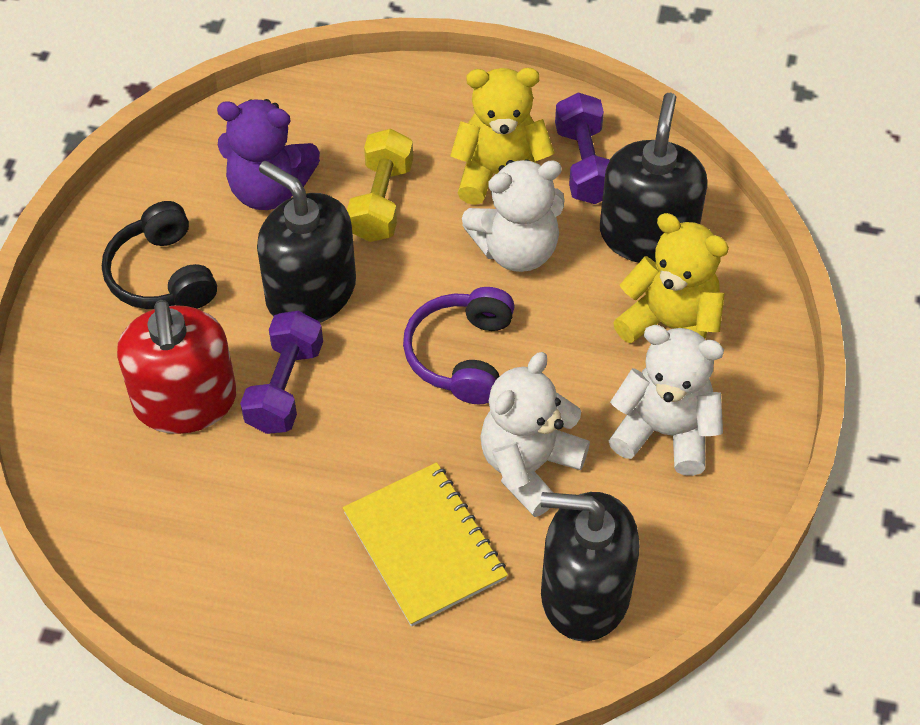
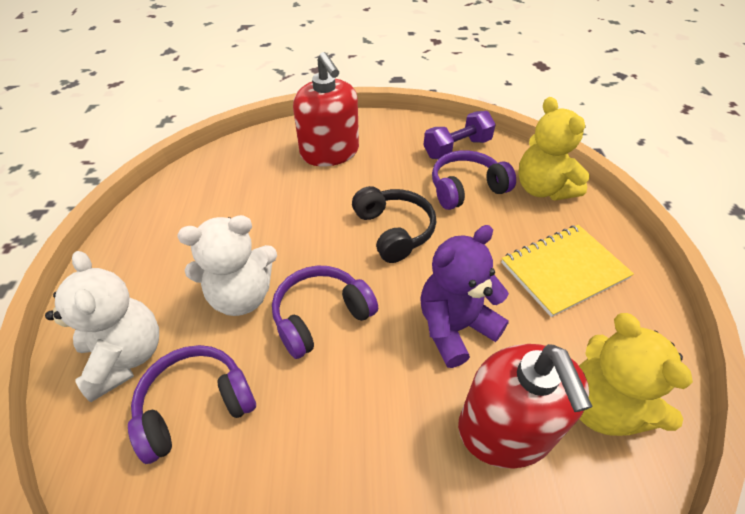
black soap dispenser: 3 -> 0
purple dumbbell: 2 -> 1
purple headphones: 1 -> 3
red soap dispenser: 1 -> 2
white teddy bear: 3 -> 2
yellow dumbbell: 1 -> 0

